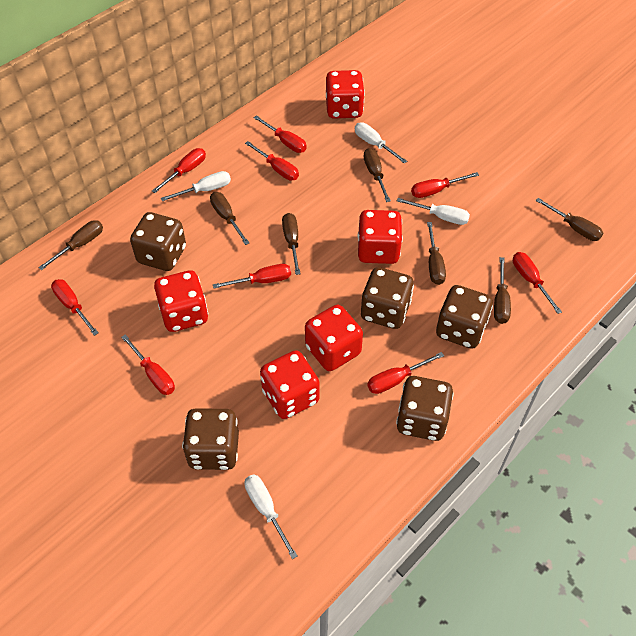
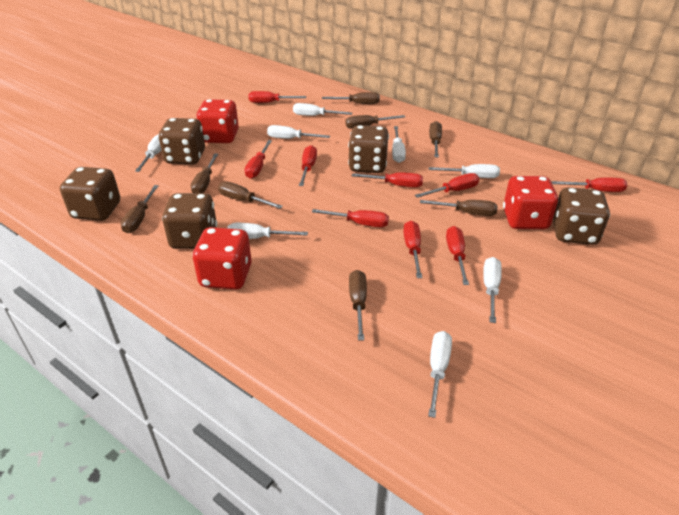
brown screwdriver: 7 -> 8
red dice: 5 -> 3
white screwdriver: 4 -> 8

